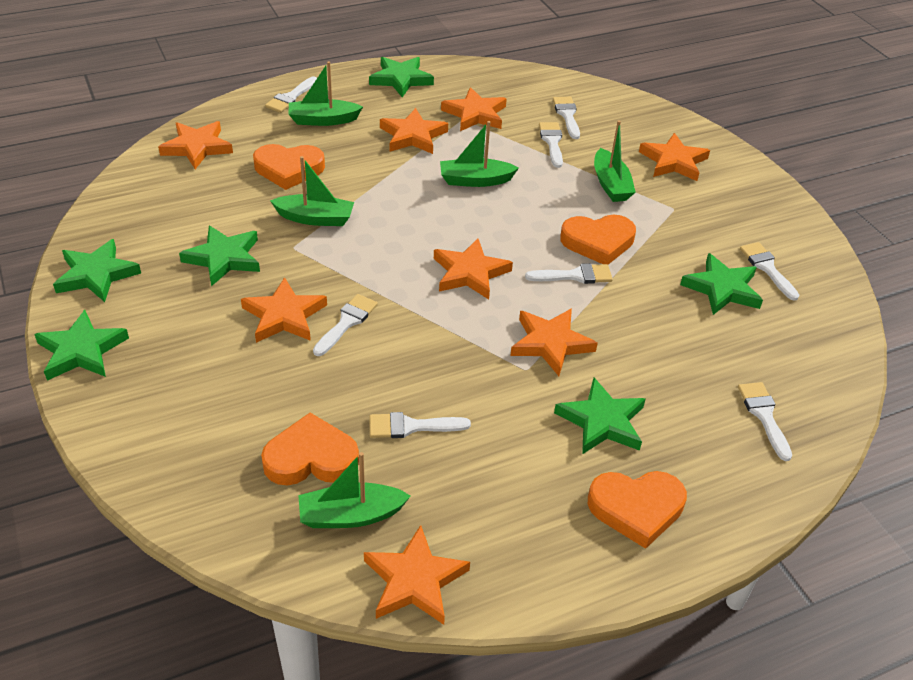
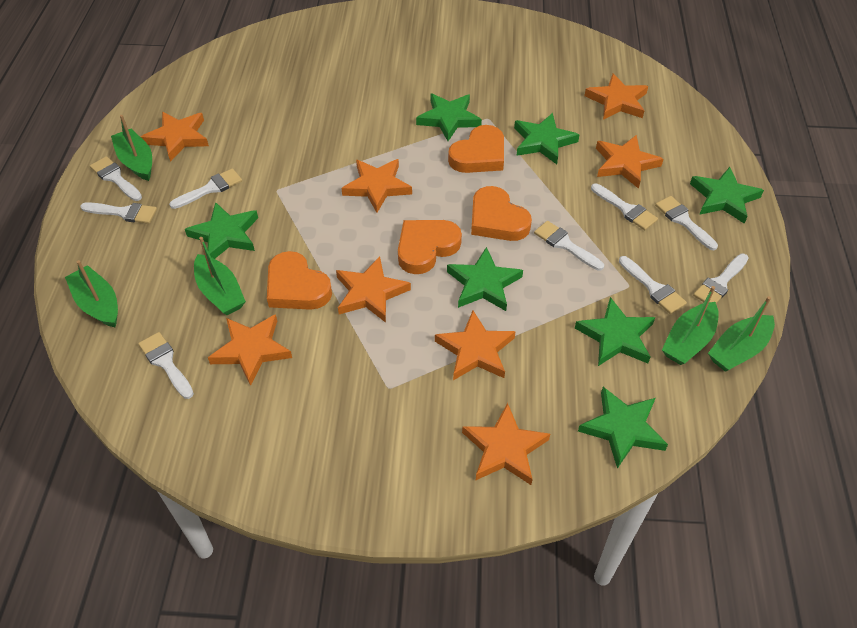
green star: 6 -> 7
white brush: 8 -> 9

